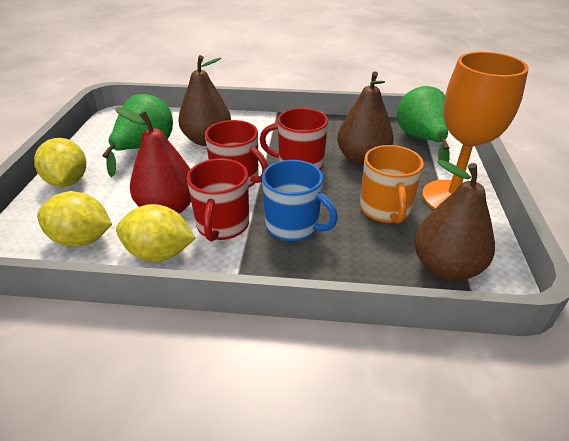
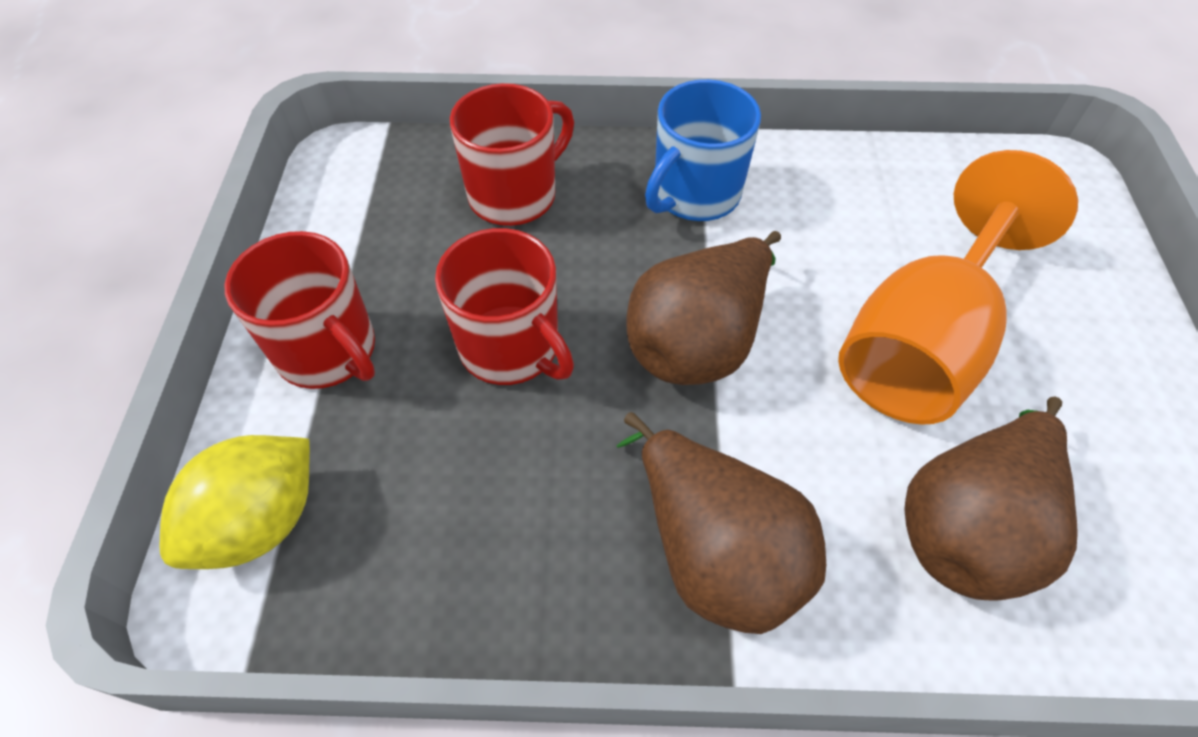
green pear: 2 -> 0
orange mug: 1 -> 0
red pear: 1 -> 0
yellow lemon: 3 -> 1

